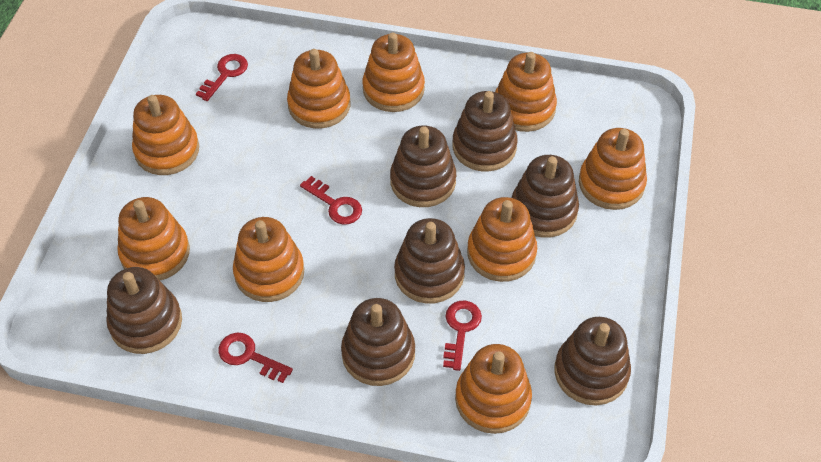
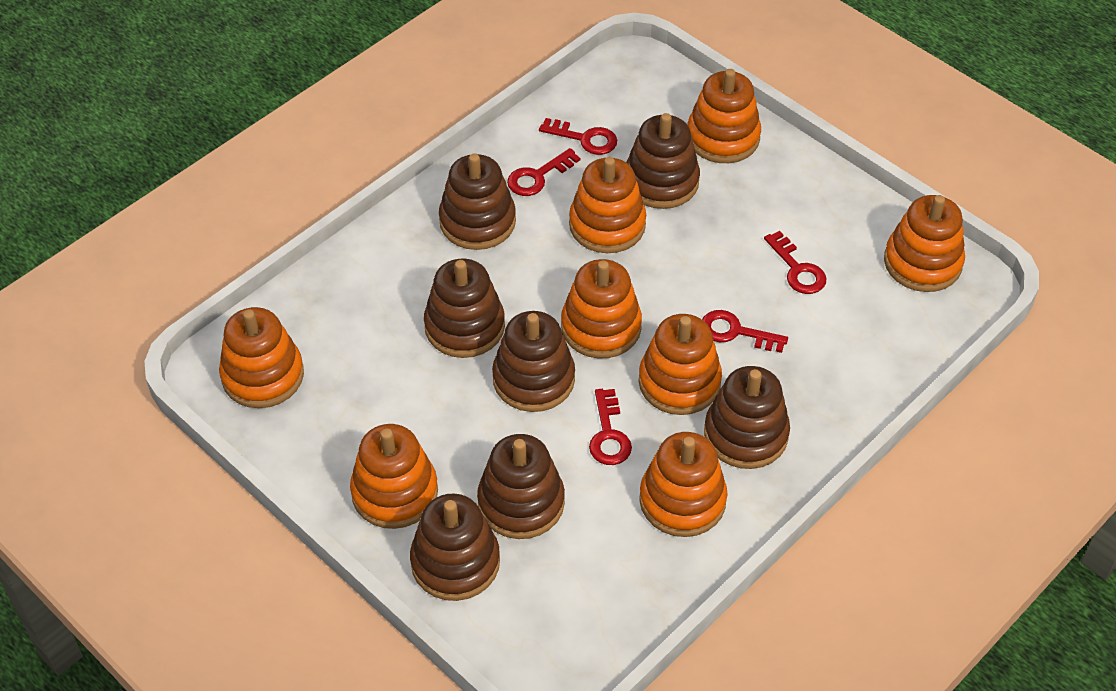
orange stacking toy: 9 -> 8
red key: 4 -> 5

